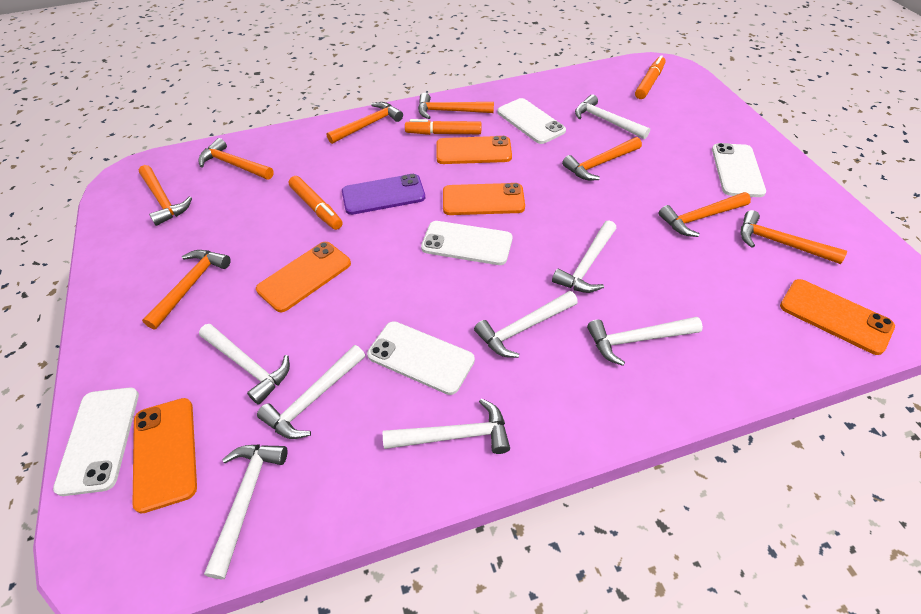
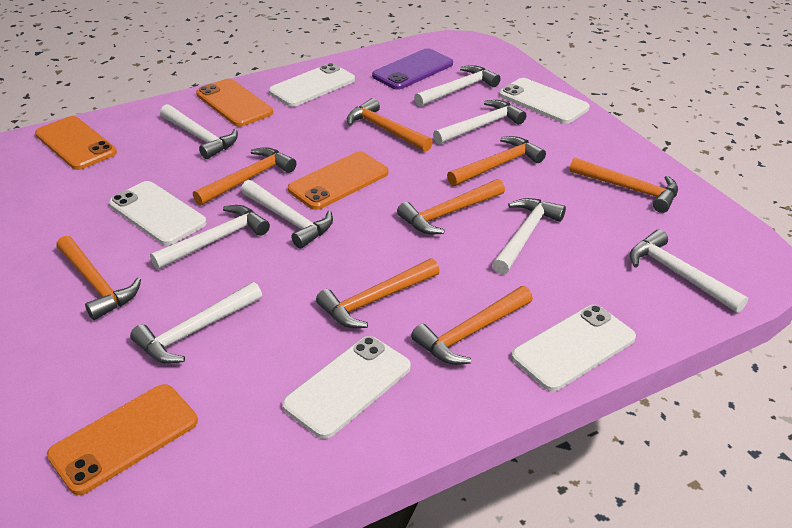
orange marker: 3 -> 0
orange phone: 5 -> 4

